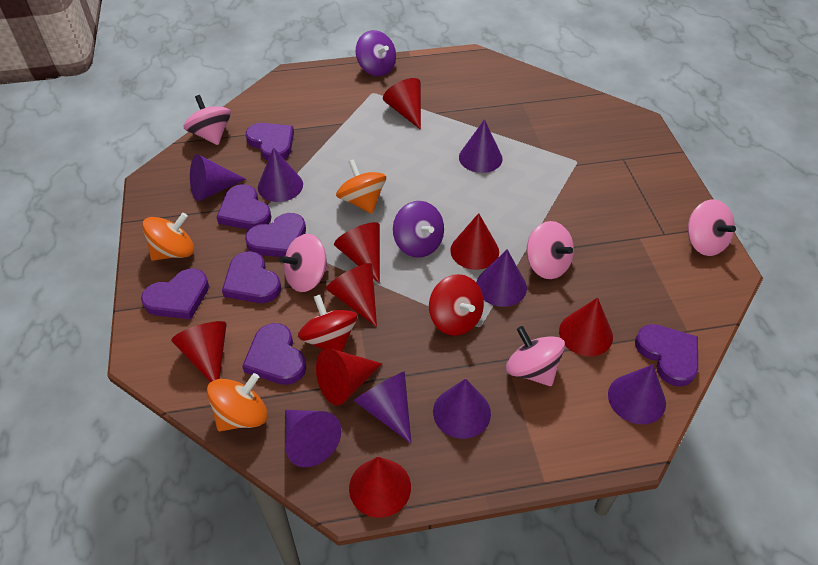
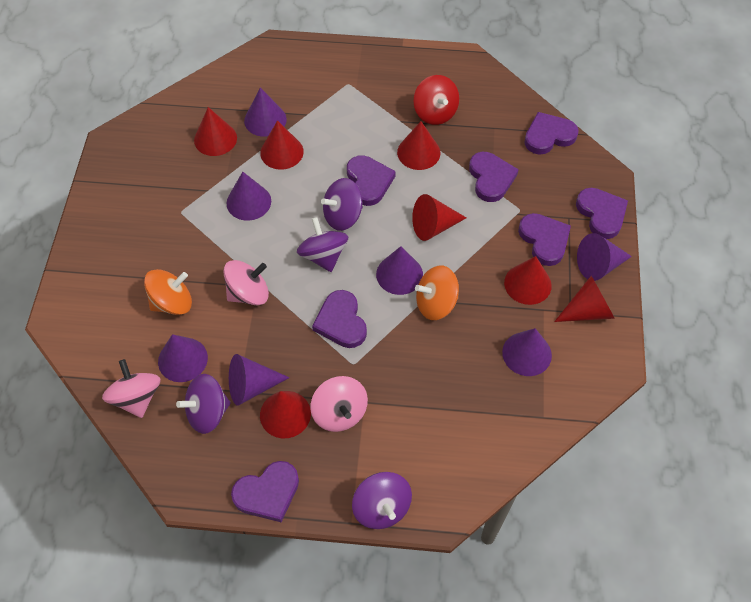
orange spinning top: 3 -> 2
pink spinning top: 5 -> 3
purple cone: 8 -> 7
purple spinning top: 2 -> 4
red cone: 8 -> 7
red spinning top: 2 -> 1

